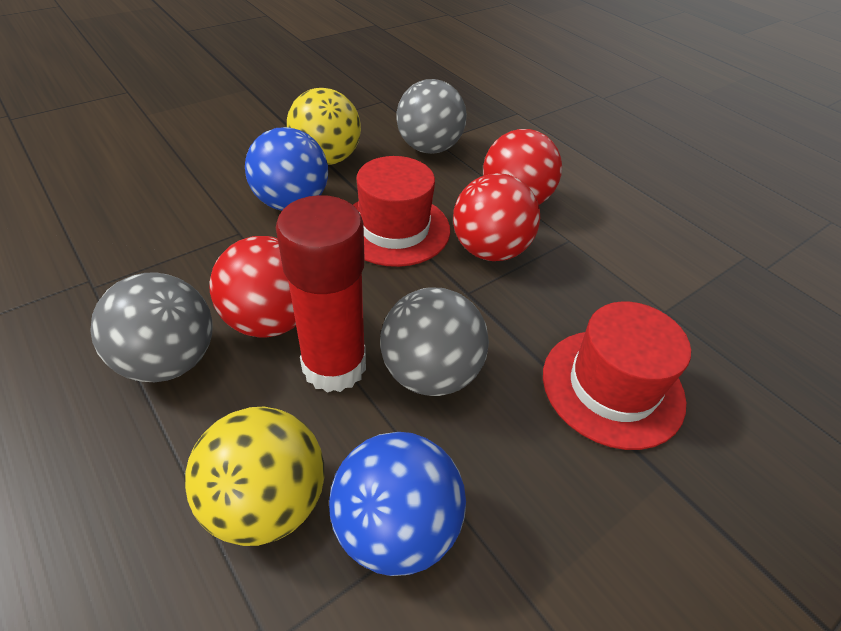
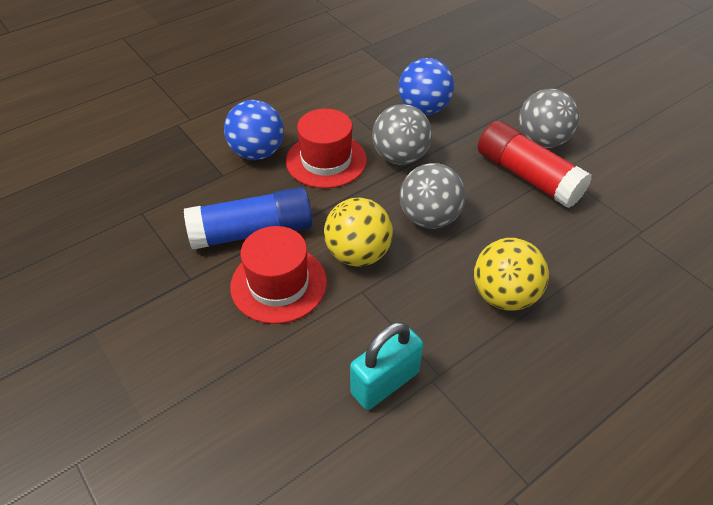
blue glue stick: 0 -> 1
red ball: 3 -> 0
turquoise padlock: 0 -> 1

